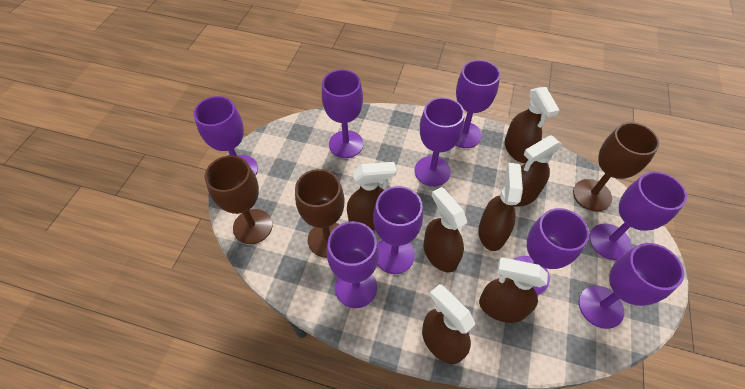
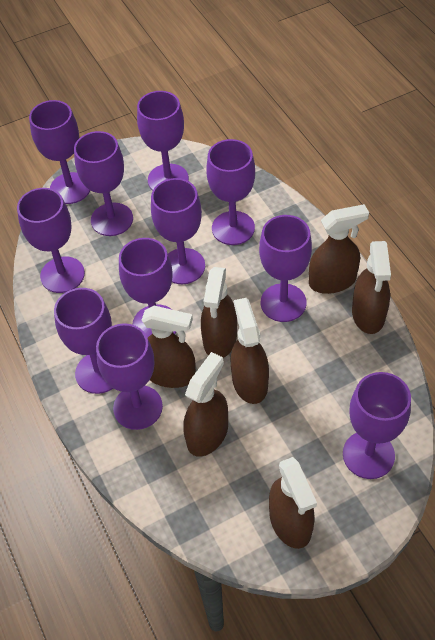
brown goblet: 3 -> 0
purple goblet: 9 -> 11

